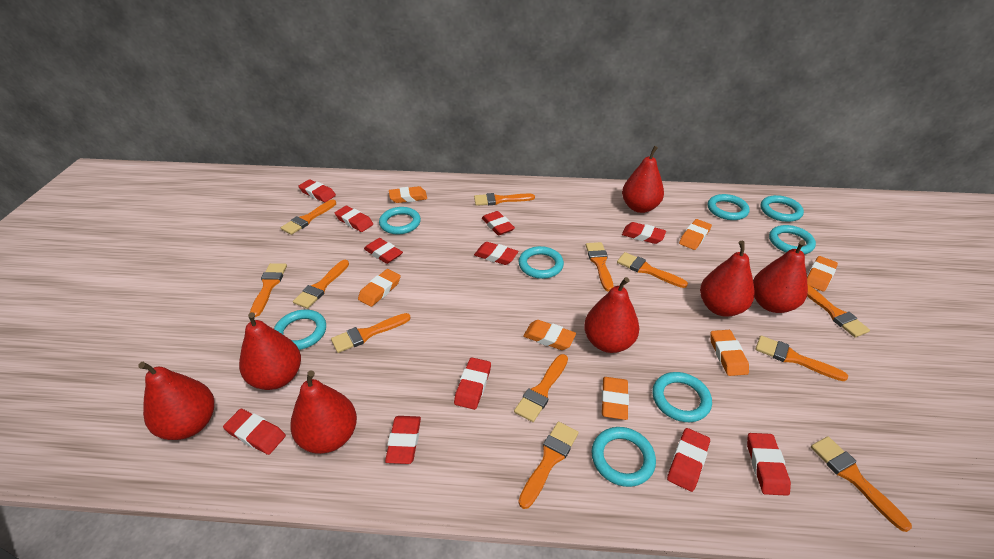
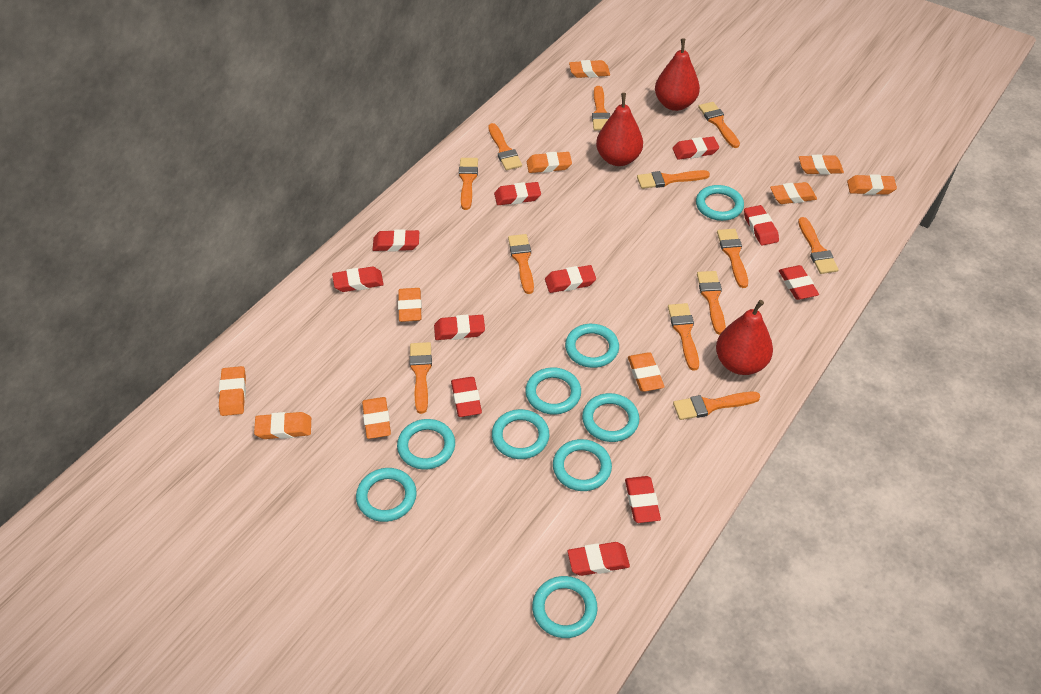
orange eraser: 7 -> 10
red pear: 7 -> 3
turquoise ring: 8 -> 9

